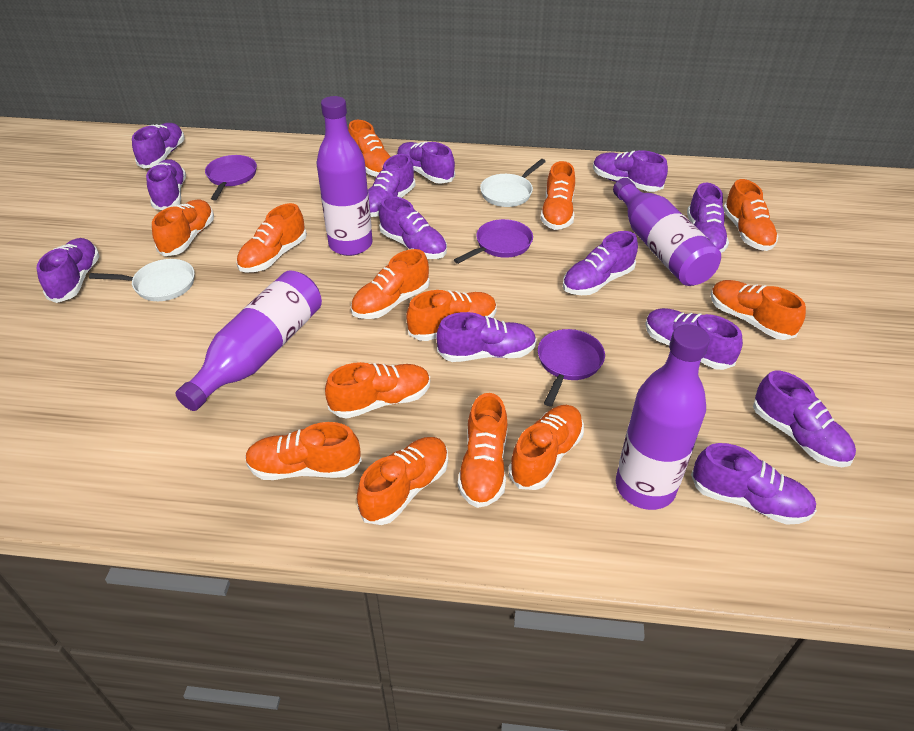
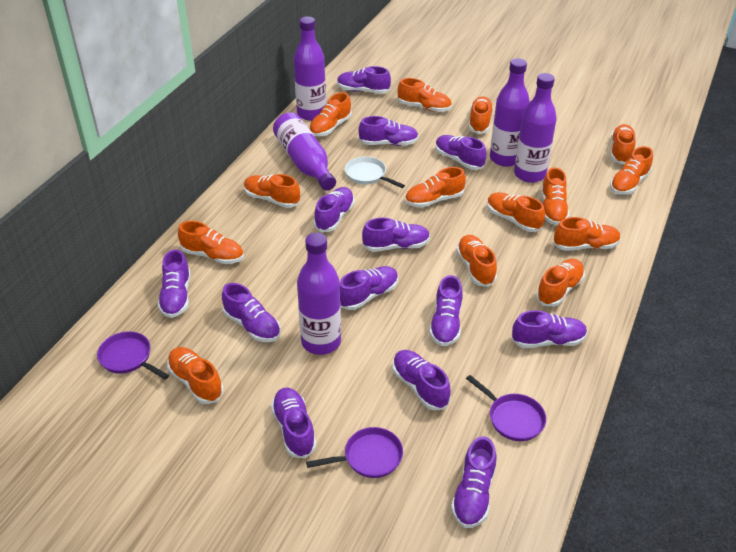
orange shoe: 13 -> 14
purple bottle: 4 -> 5
white pan: 2 -> 1

